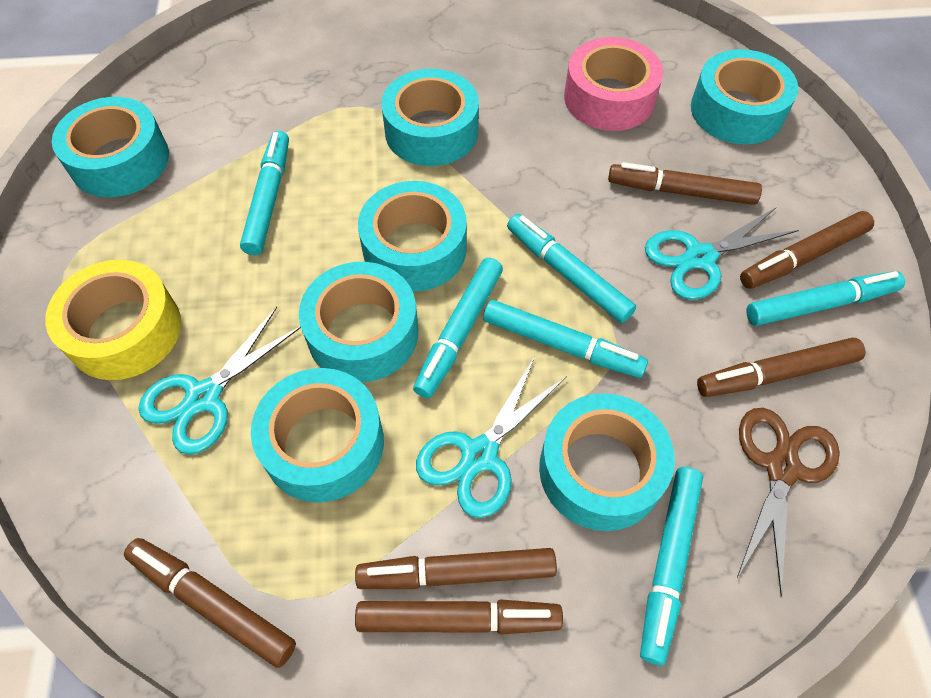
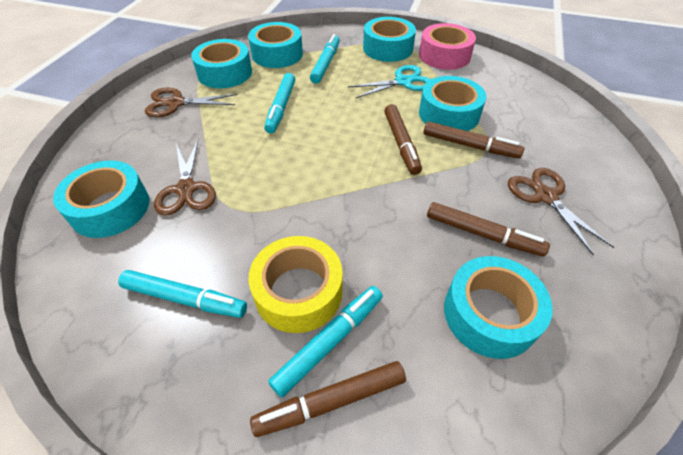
brown marker: 6 -> 4
brown scissors: 1 -> 3
turquoise marker: 6 -> 4
turquoise scissors: 3 -> 1
turquoise tape: 7 -> 6

